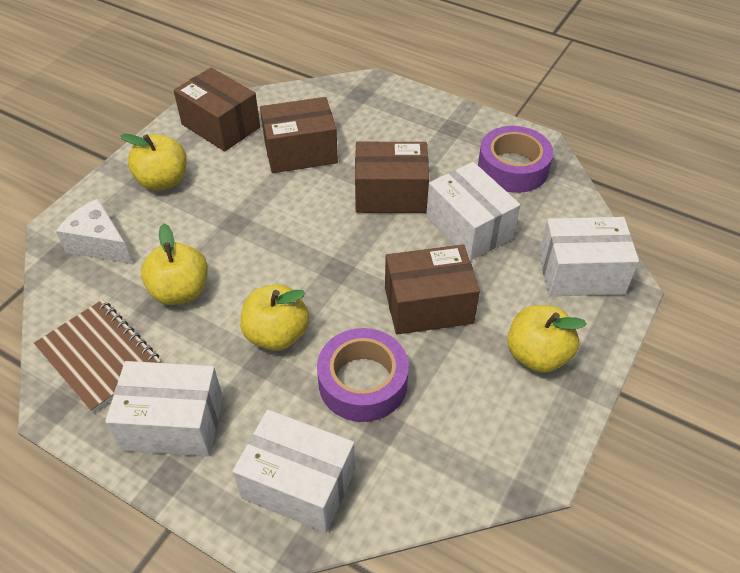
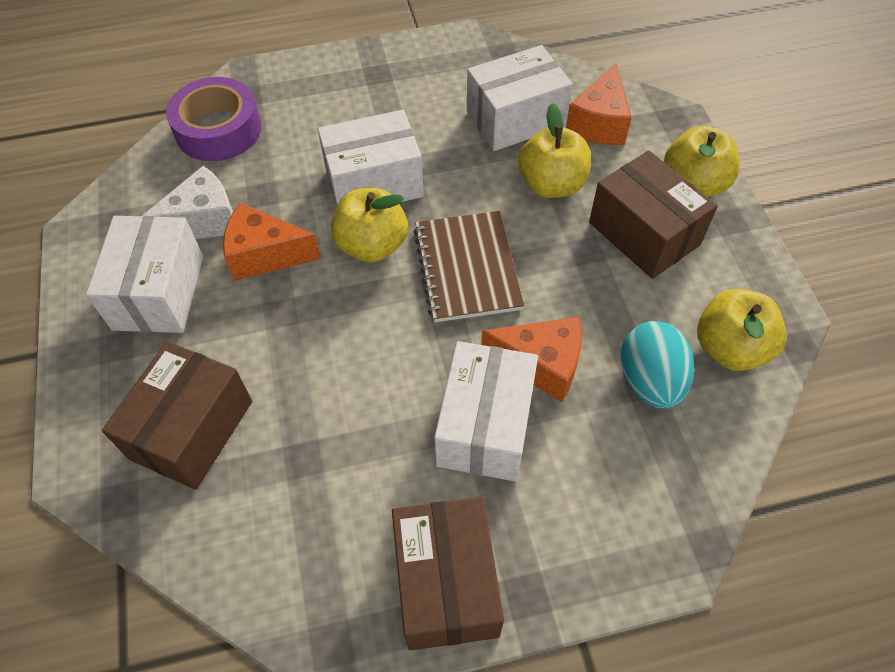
brown box: 4 -> 3
orange cheese: 0 -> 3
purple tape: 2 -> 1
turquoise egg: 0 -> 1

